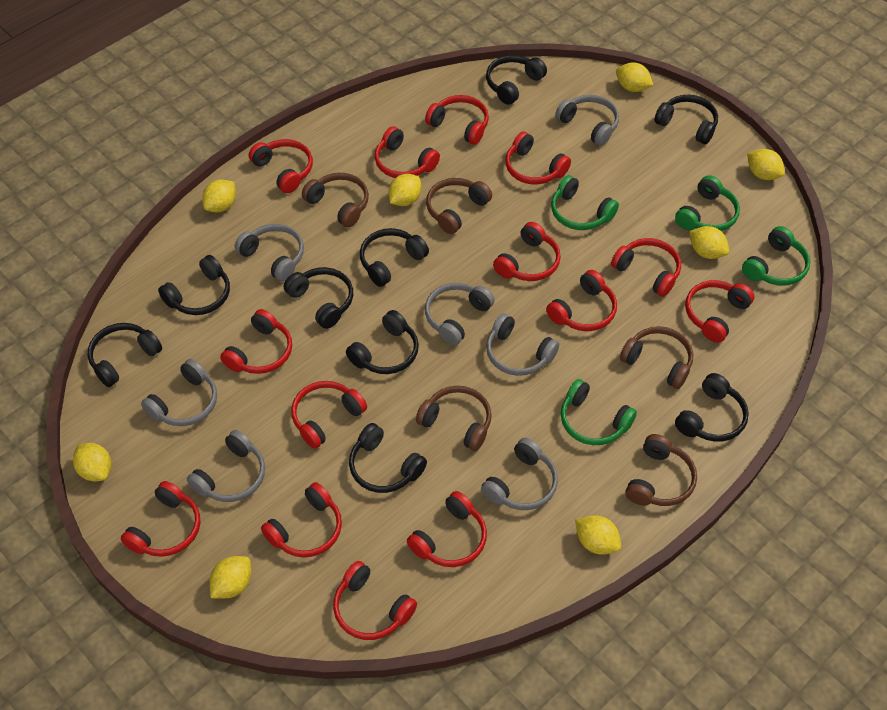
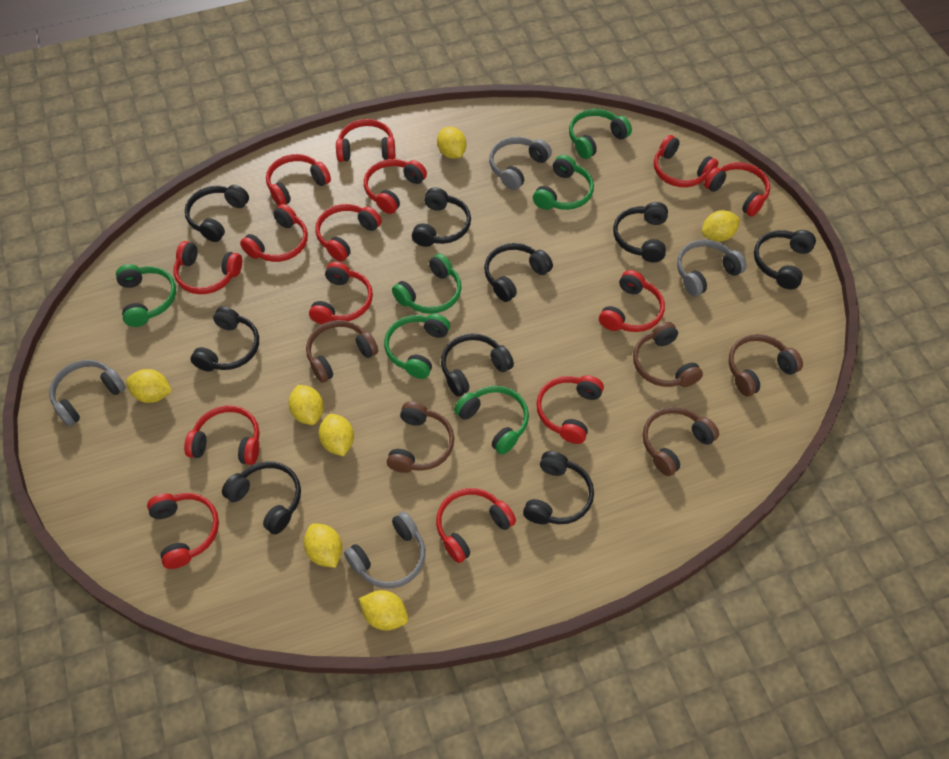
green headphones: 4 -> 6
grey headphones: 7 -> 4
yellow lemon: 8 -> 7

